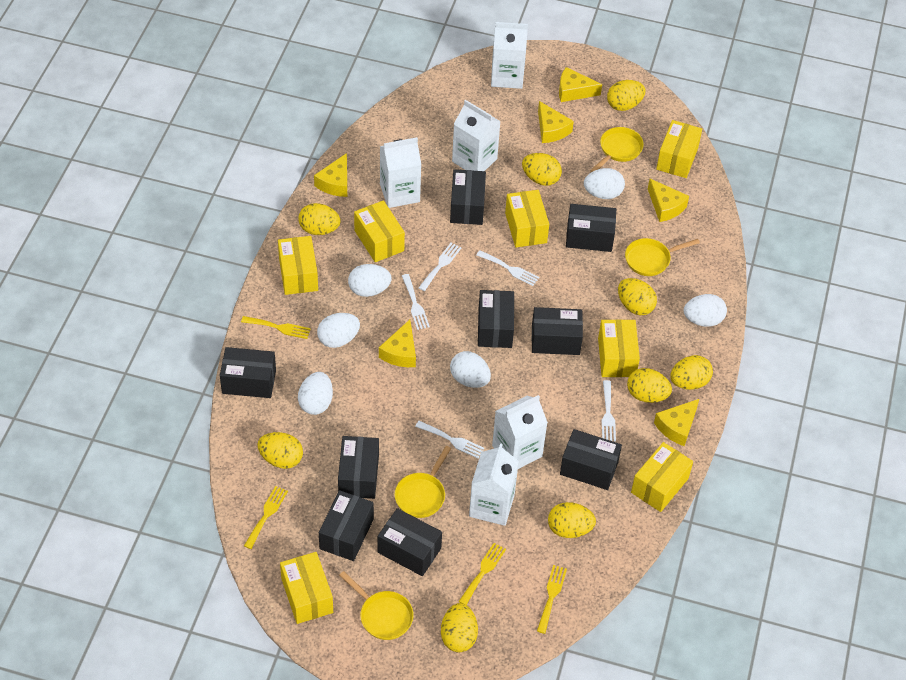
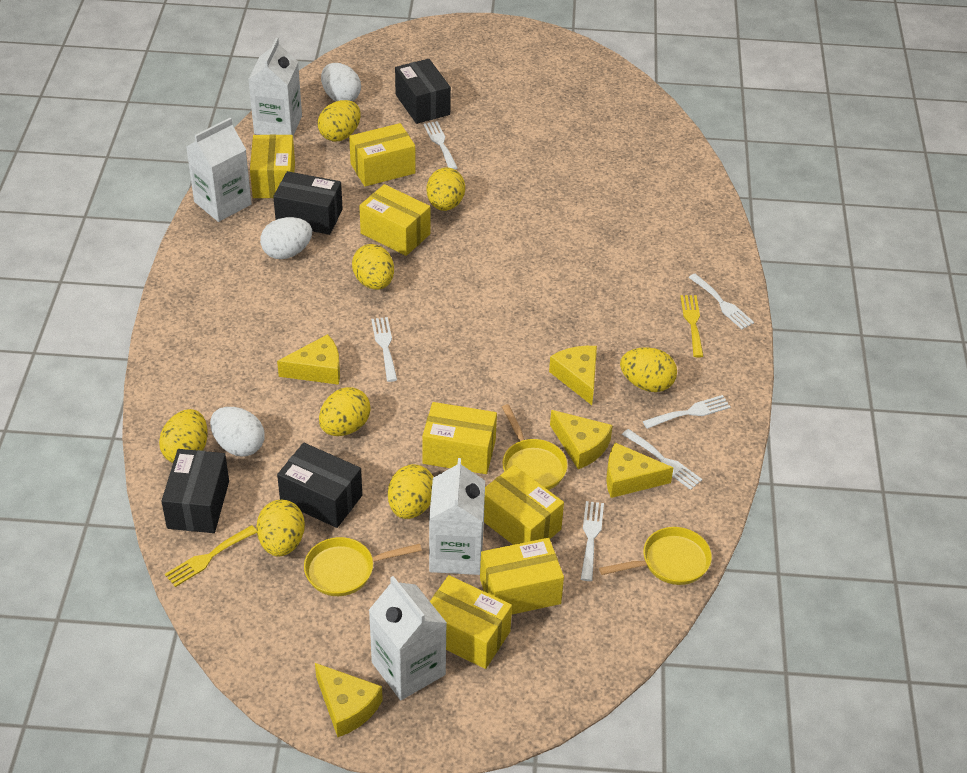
black box: 9 -> 4
white carton: 5 -> 4
white egg: 6 -> 3
white fork: 5 -> 6
yellow cheese: 6 -> 5
yellow egg: 9 -> 8
yellow fork: 4 -> 2
yellow pan: 4 -> 3

